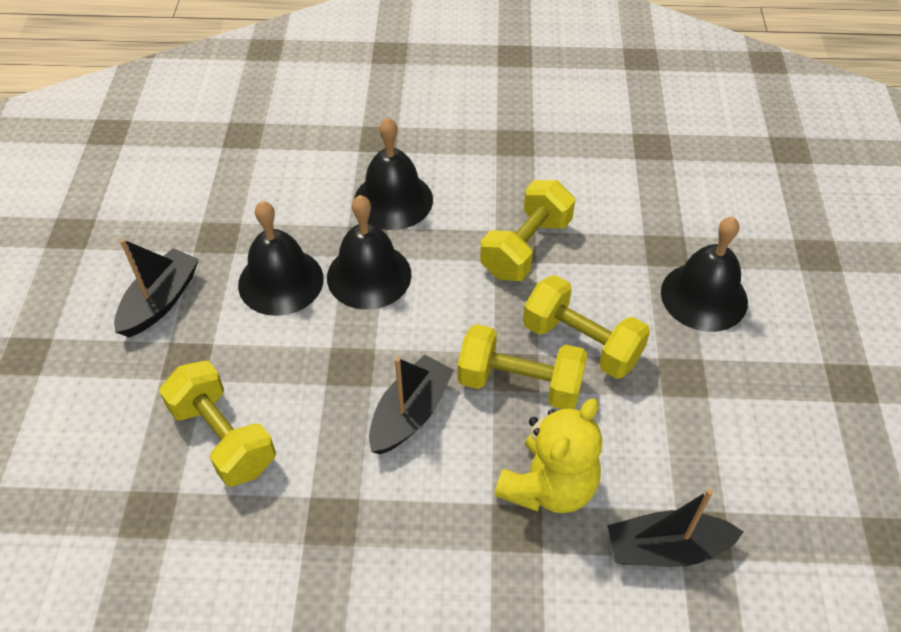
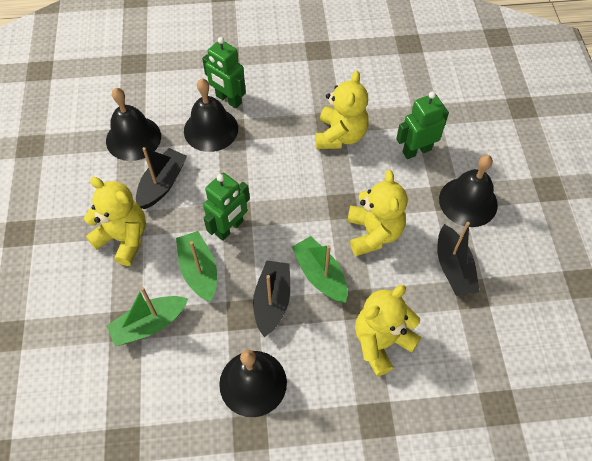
green boat: 0 -> 3
green robot: 0 -> 3
yellow dumbbell: 4 -> 0
yellow teddy bear: 1 -> 4

